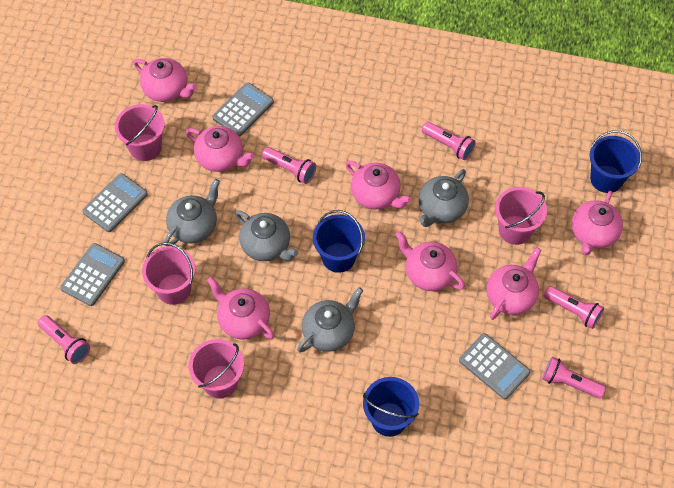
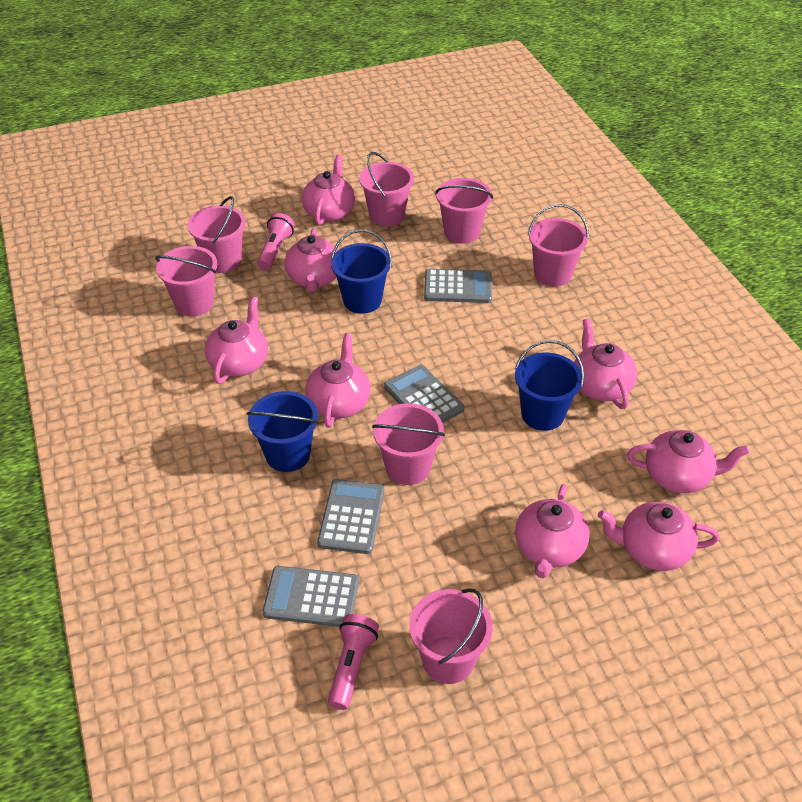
grey teapot: 4 -> 0
pink bucket: 4 -> 7
pink flashlight: 5 -> 2
pink teapot: 7 -> 8

